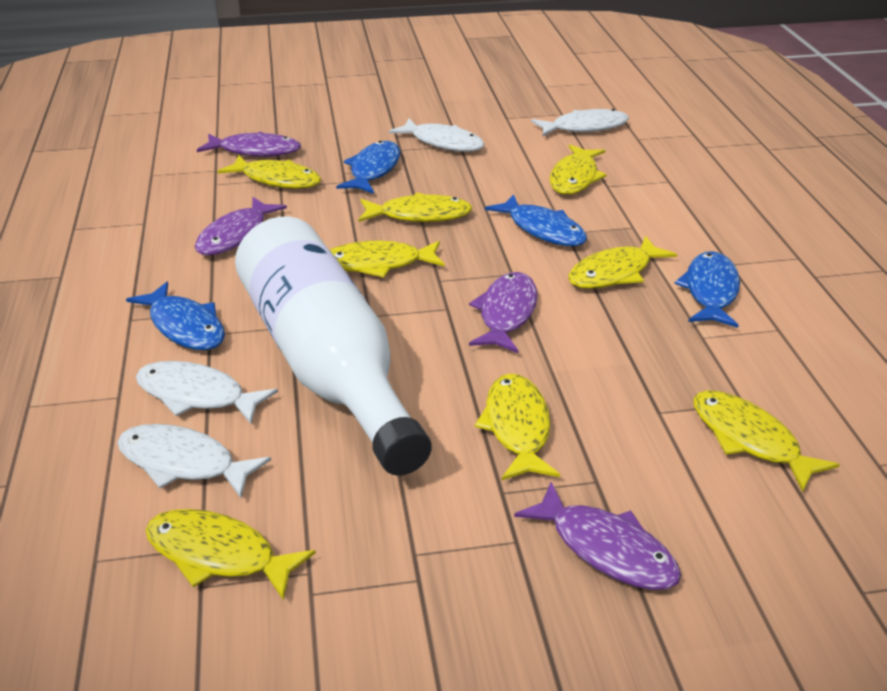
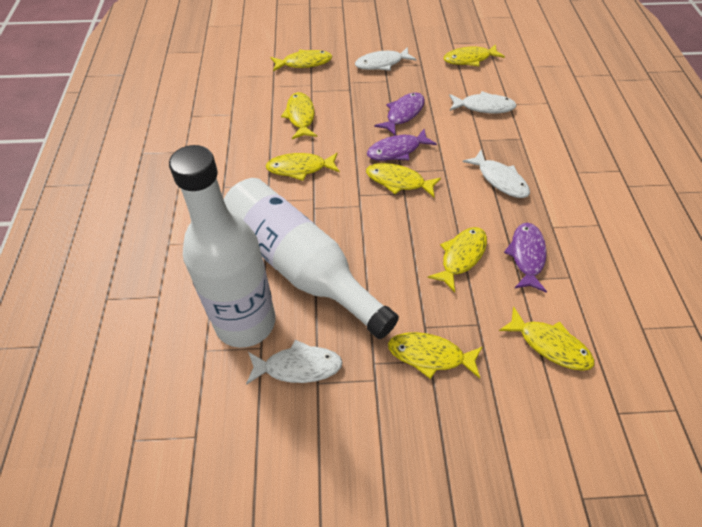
blue fish: 4 -> 0
purple fish: 4 -> 3
white bottle: 1 -> 2

